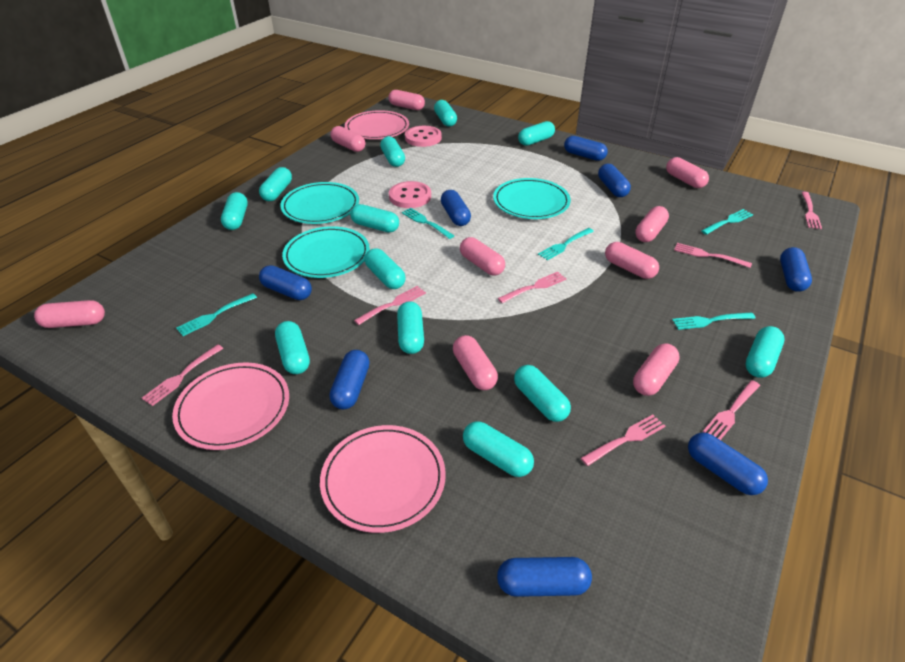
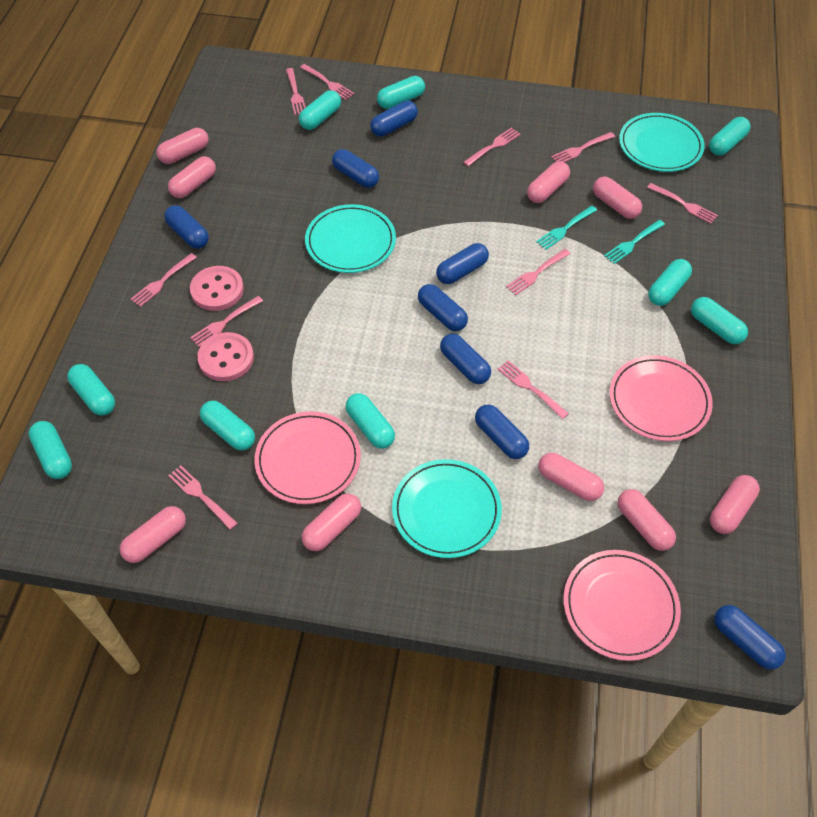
pink fork: 7 -> 10
turquoise capsule: 12 -> 9
turquoise fork: 5 -> 2

